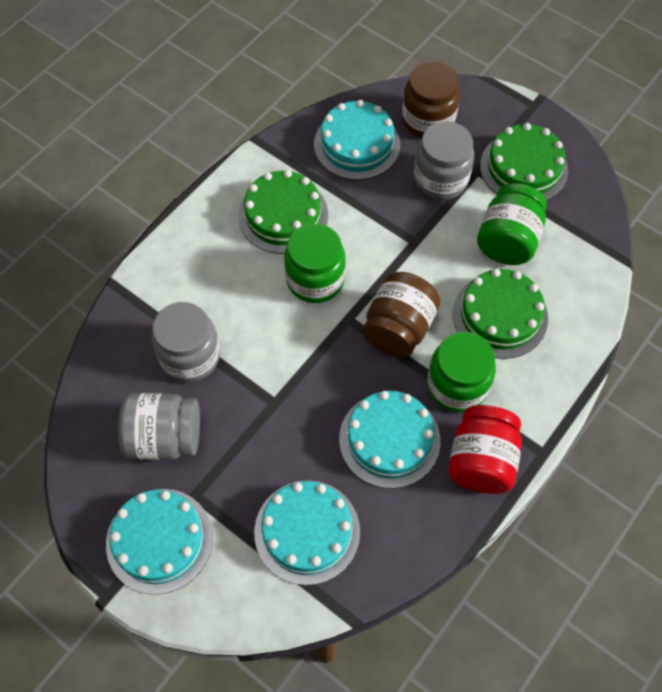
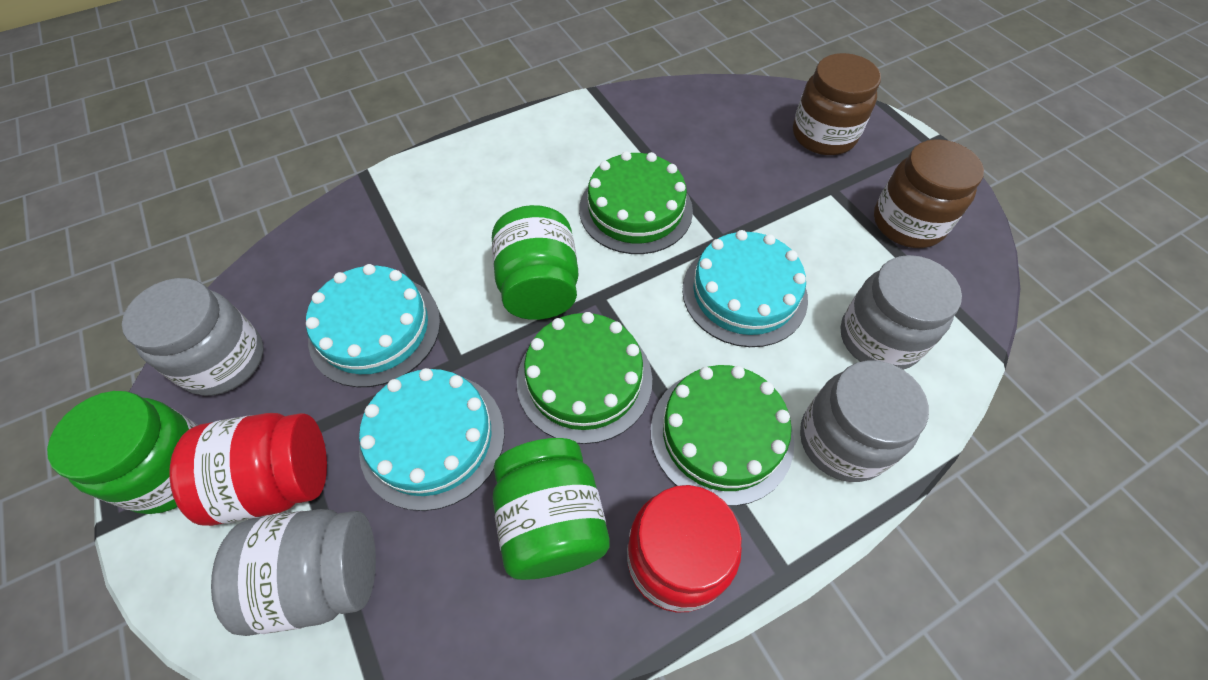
grey jar: 3 -> 4
red jar: 1 -> 2
turquoise cake: 4 -> 3

